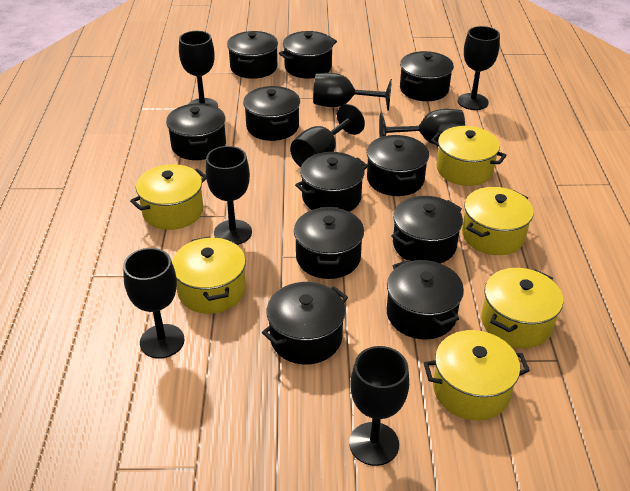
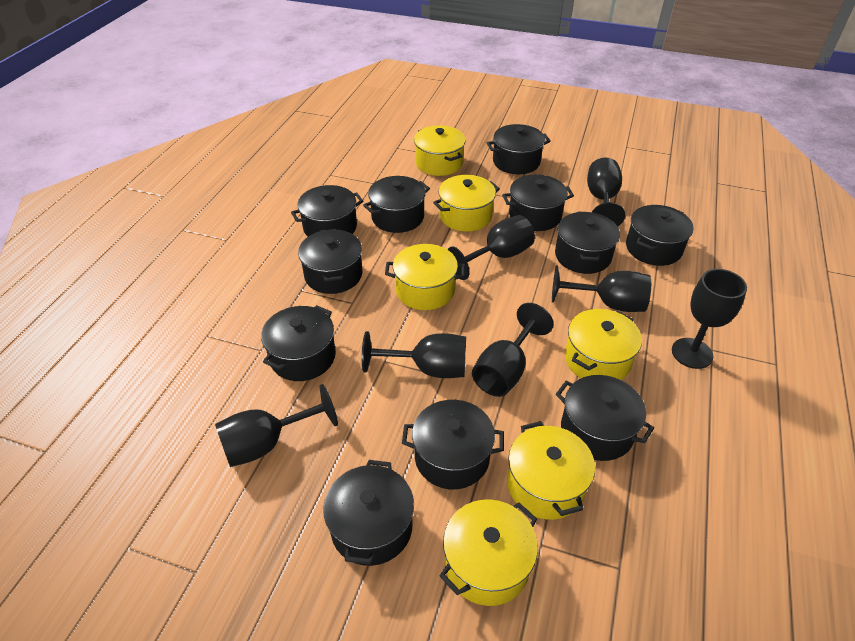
black goblet: 8 -> 7

